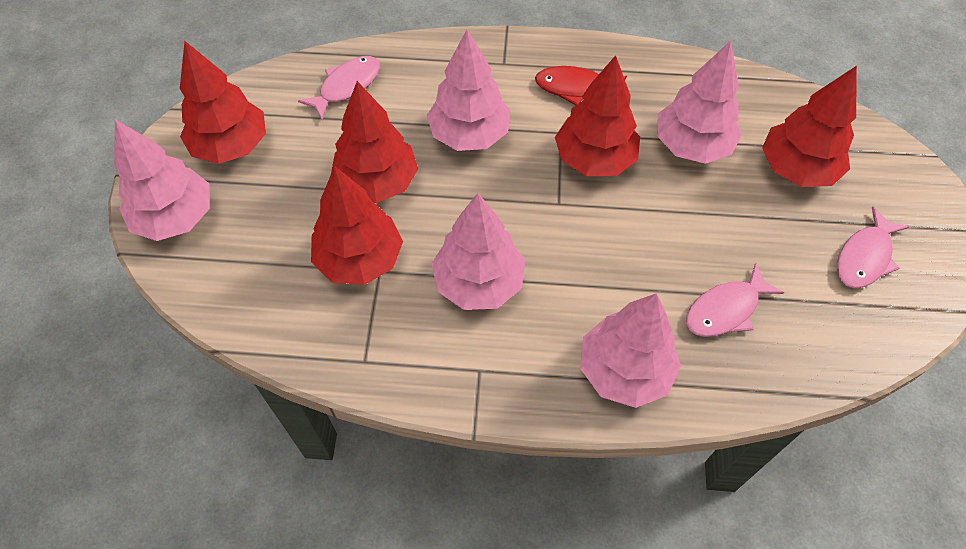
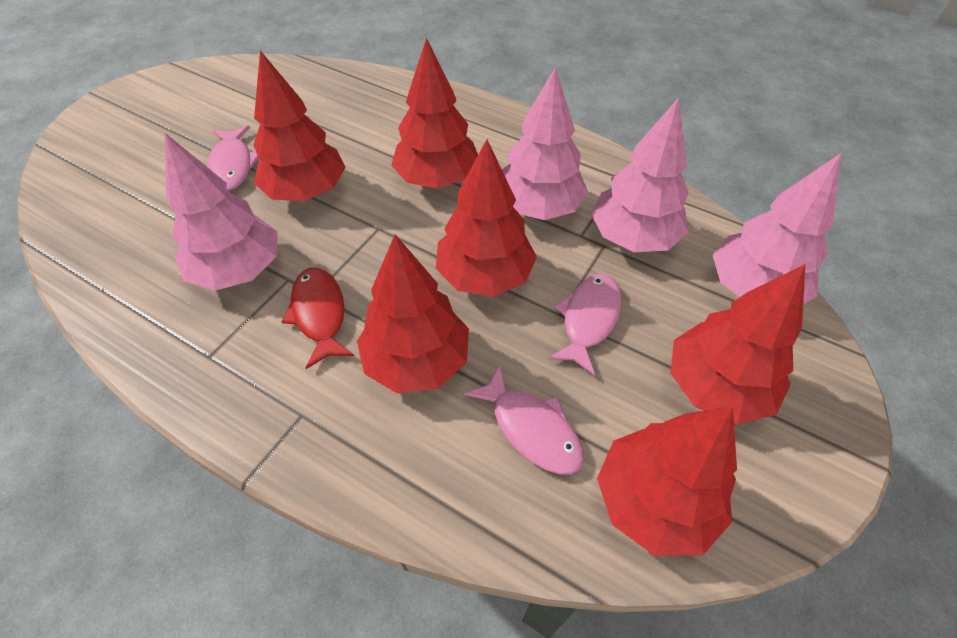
pink tree: 5 -> 4
red tree: 5 -> 6

